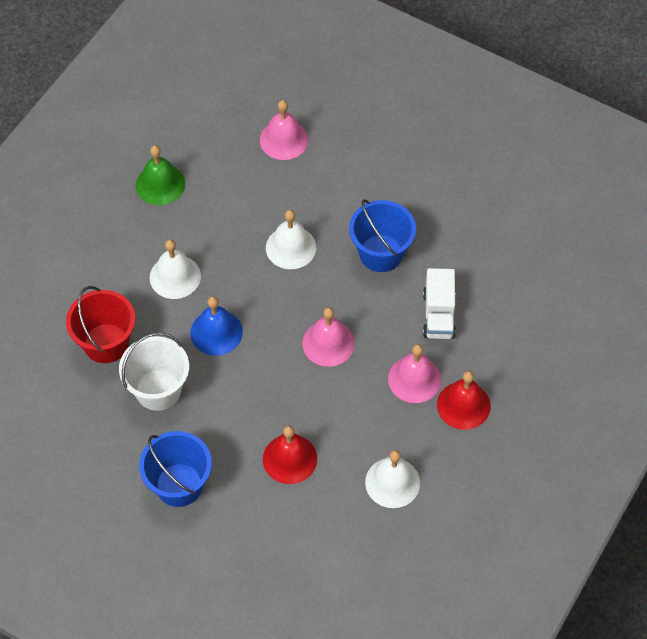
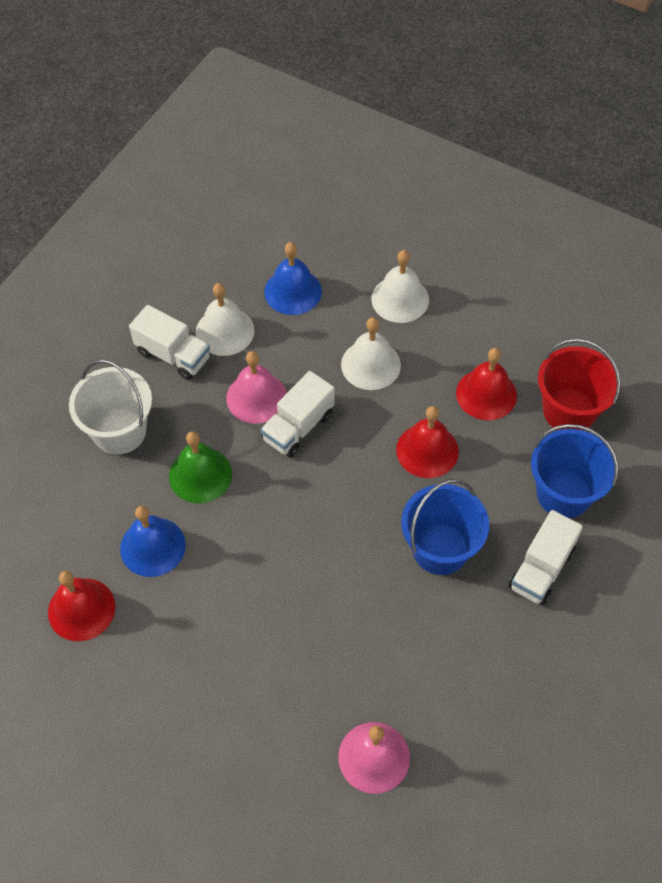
blue bell: 1 -> 2
pink bell: 3 -> 2
red bell: 2 -> 3
white truck: 1 -> 3

